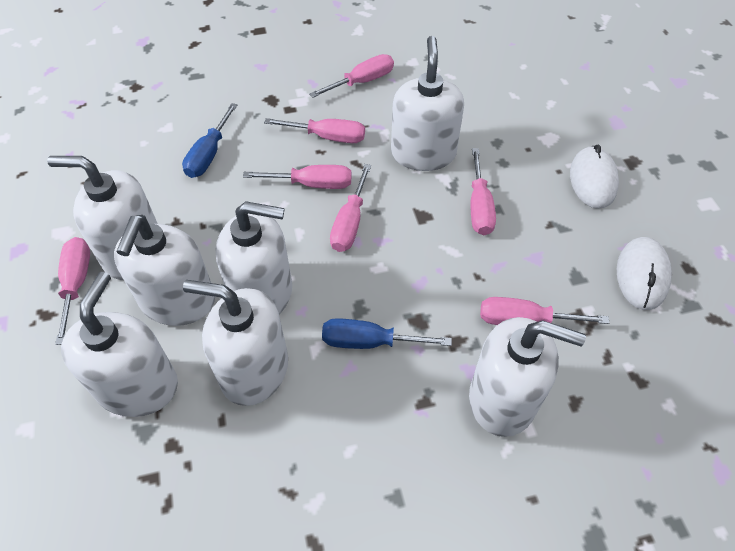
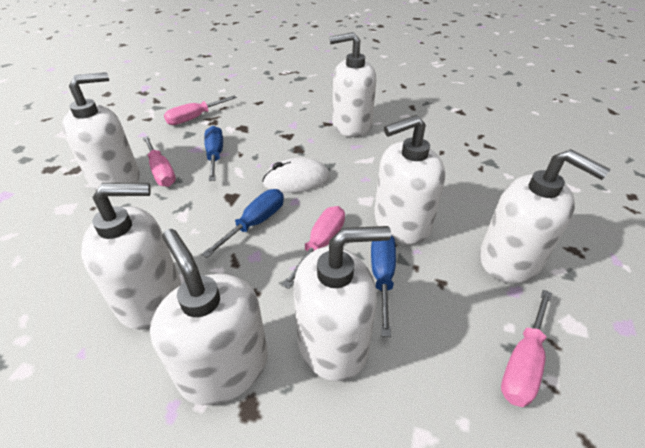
blue screwdriver: 2 -> 3
pink screwdriver: 7 -> 4
white mouse: 2 -> 1

